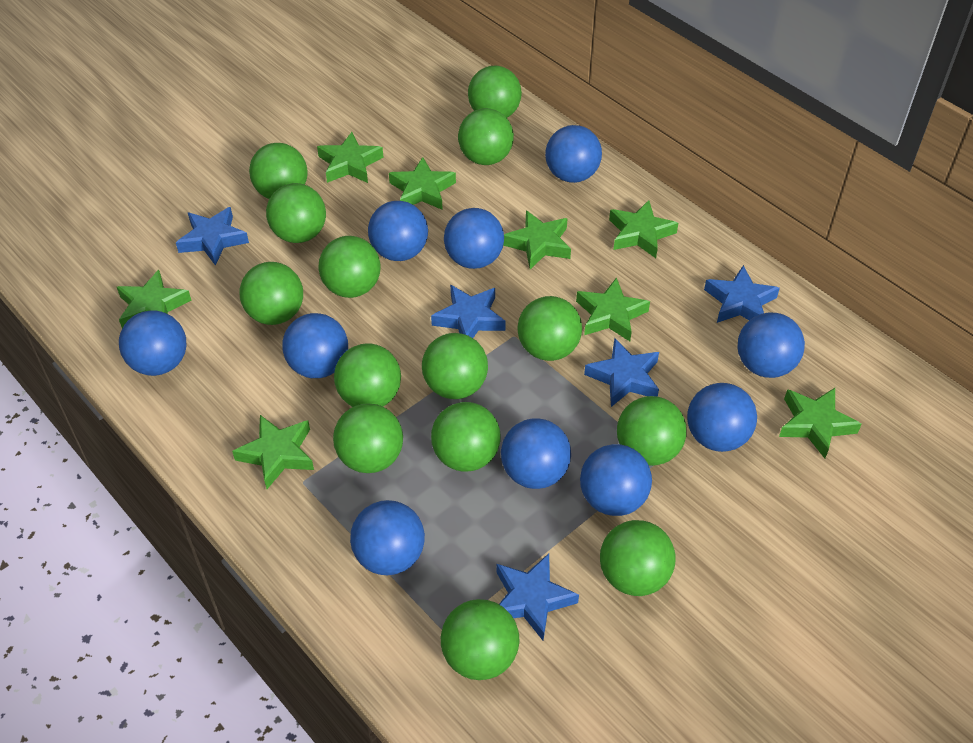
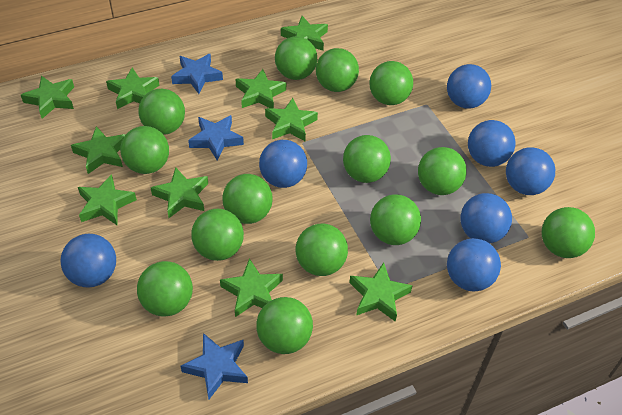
blue ball: 10 -> 7
blue star: 5 -> 3
green star: 8 -> 10

